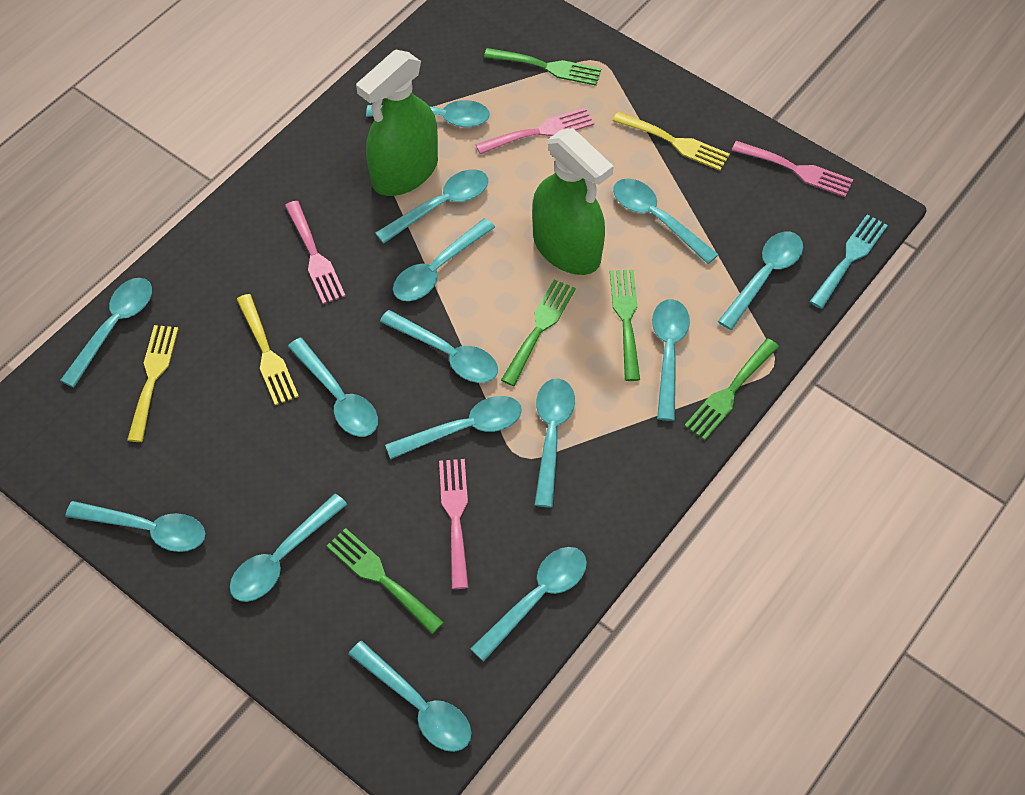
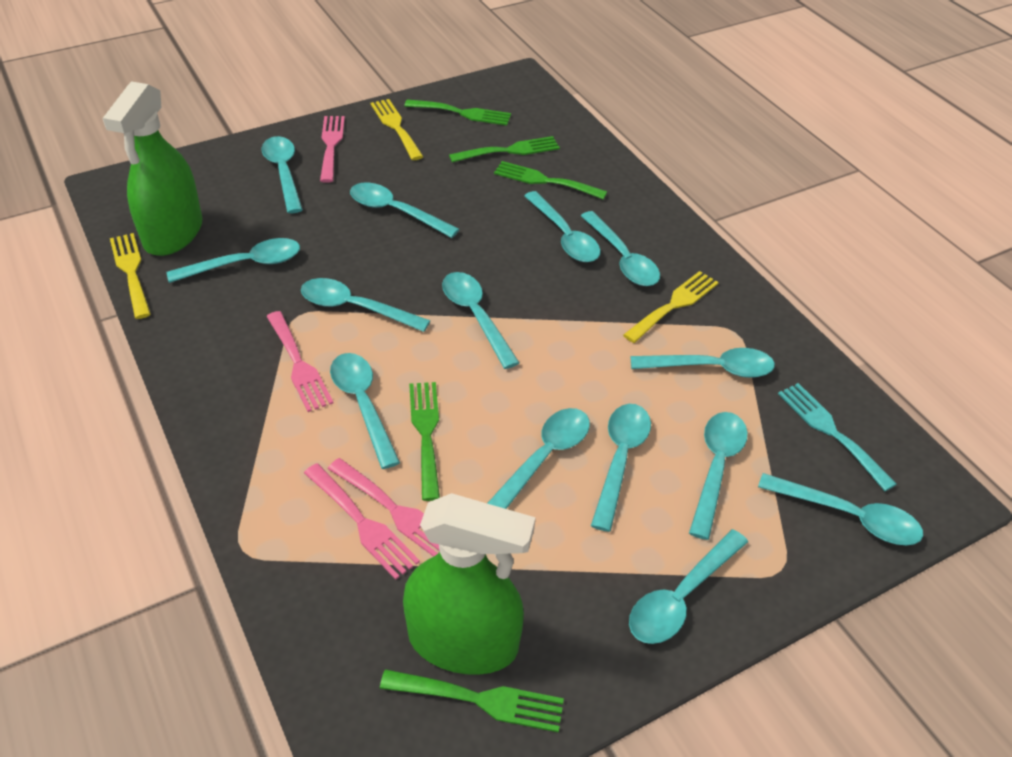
turquoise spoon: 15 -> 14

